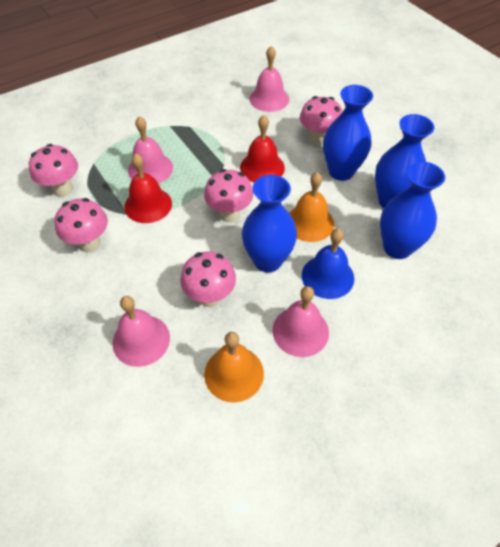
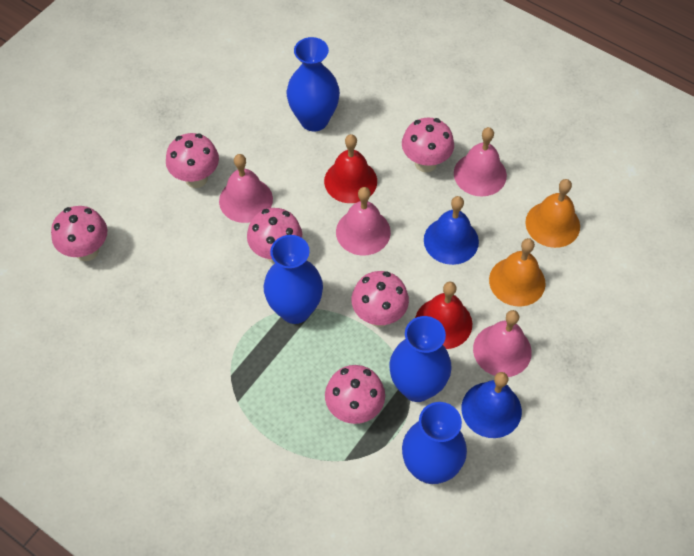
blue bell: 1 -> 2
pink mushroom: 5 -> 6

